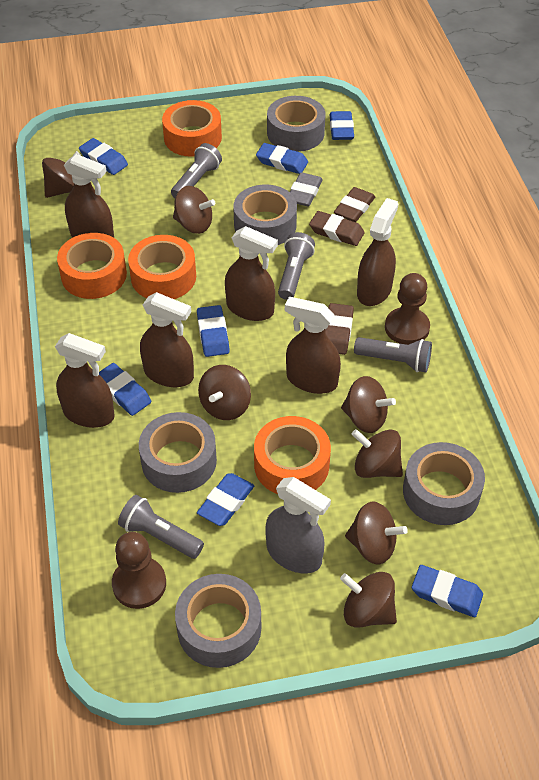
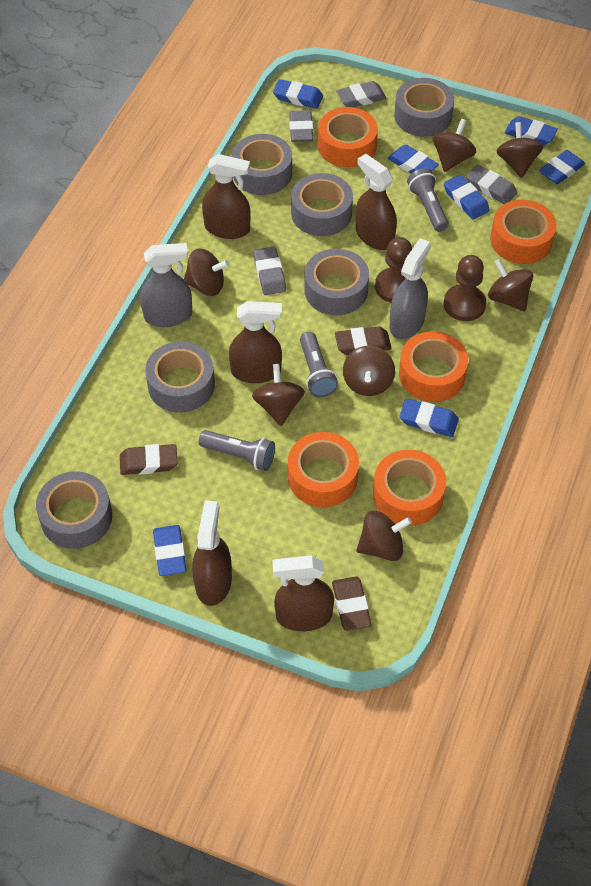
brown spray bottle: 6 -> 5
grey eraser: 1 -> 4
grey flashlight: 4 -> 3
grey spray bottle: 1 -> 2
grey tape: 5 -> 6
orange tape: 4 -> 5

